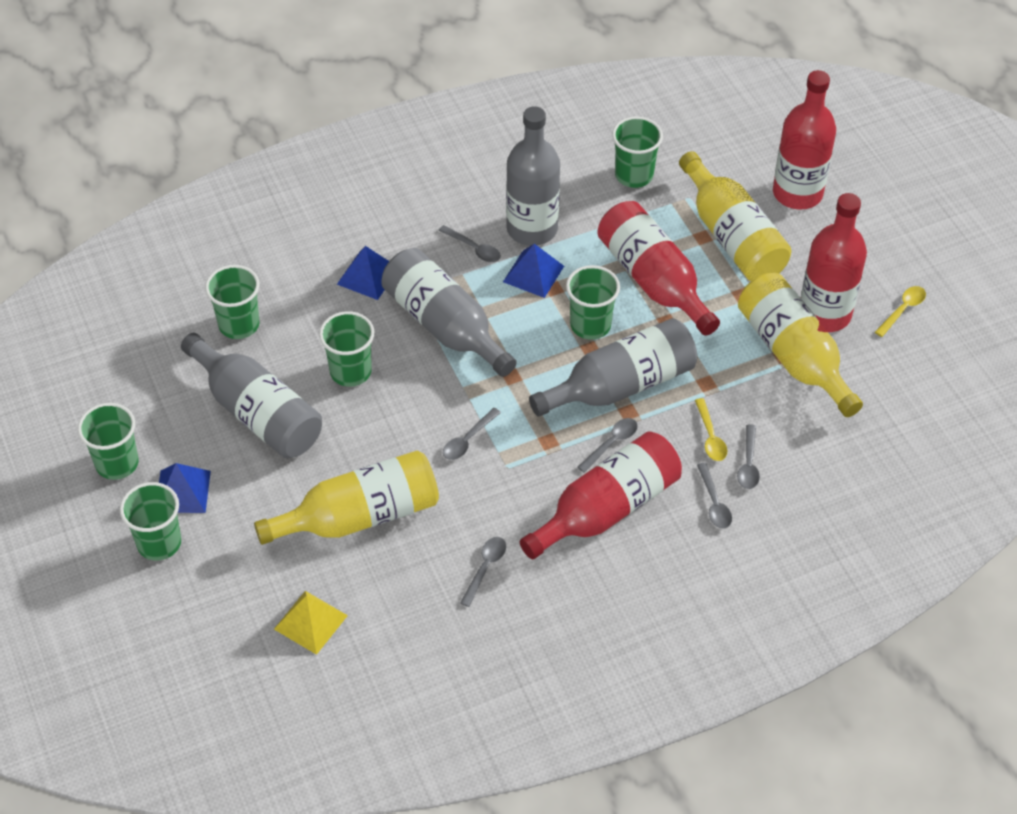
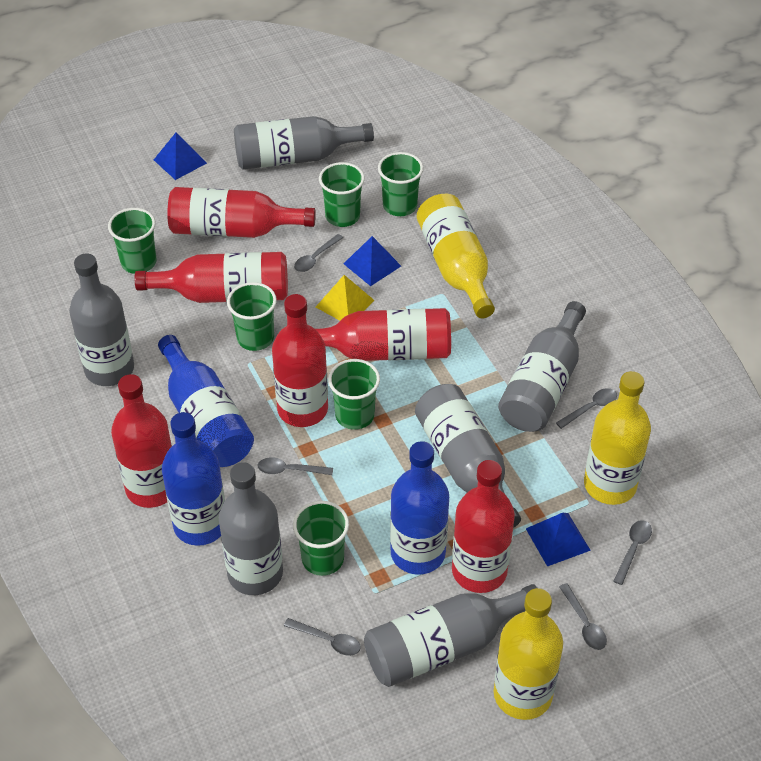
blue bottle: 0 -> 3
grey bottle: 4 -> 6
red bottle: 4 -> 6
yellow spoon: 2 -> 0

